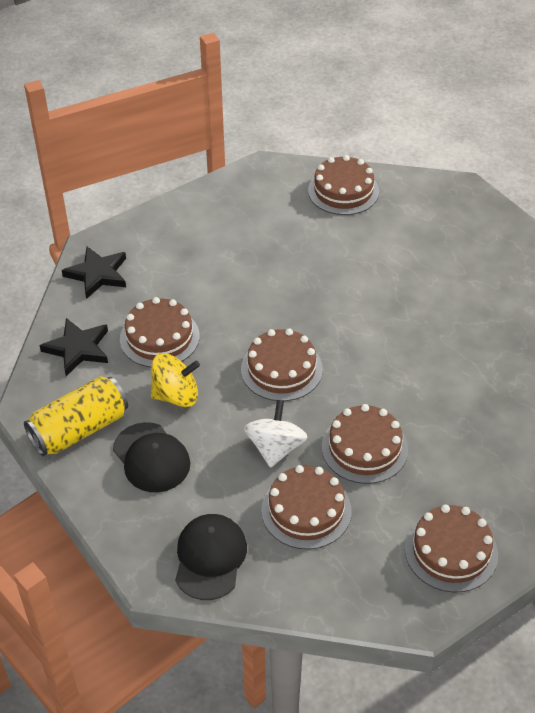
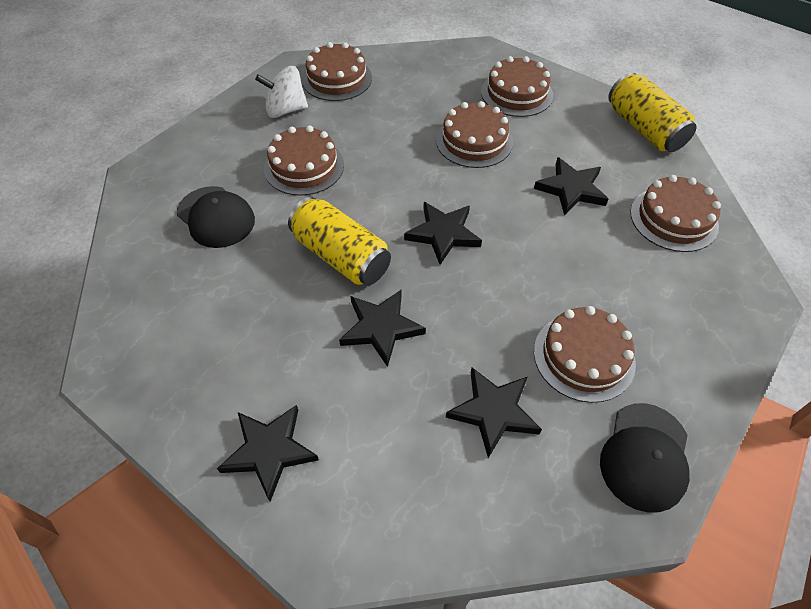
black star: 2 -> 5
yellow can: 1 -> 2
yellow spinning top: 1 -> 0

